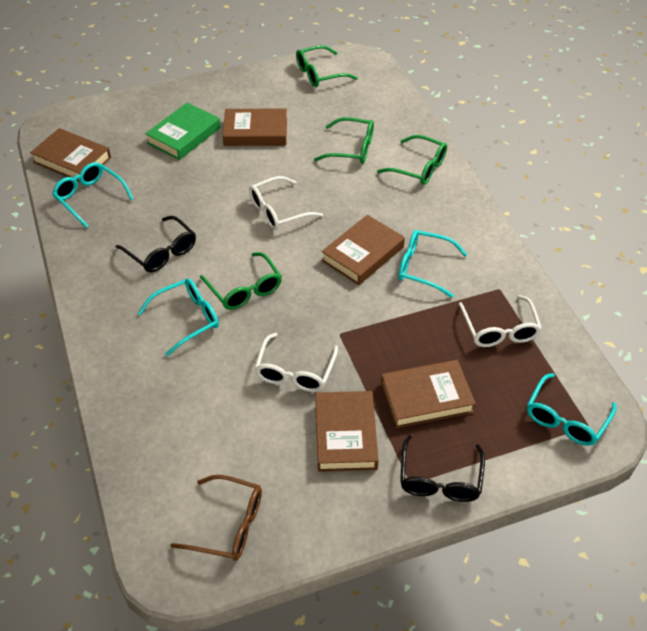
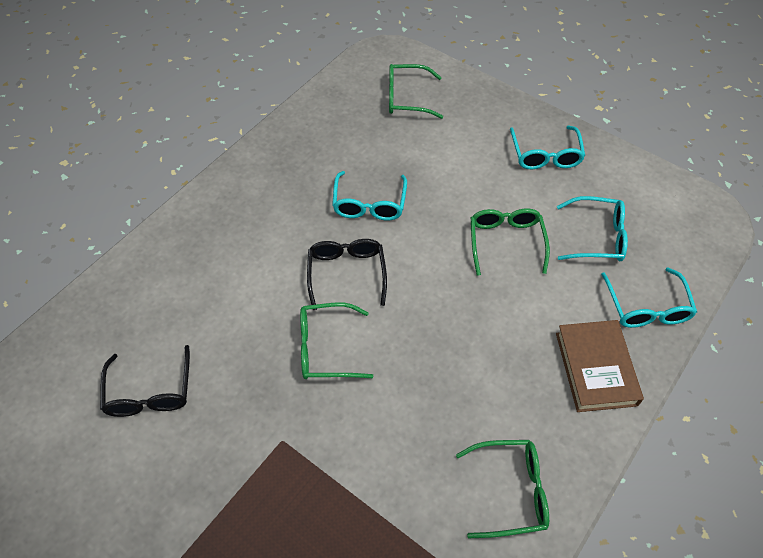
brown book: 5 -> 1
brown glasses: 1 -> 0
green book: 1 -> 0
white glasses: 3 -> 0

